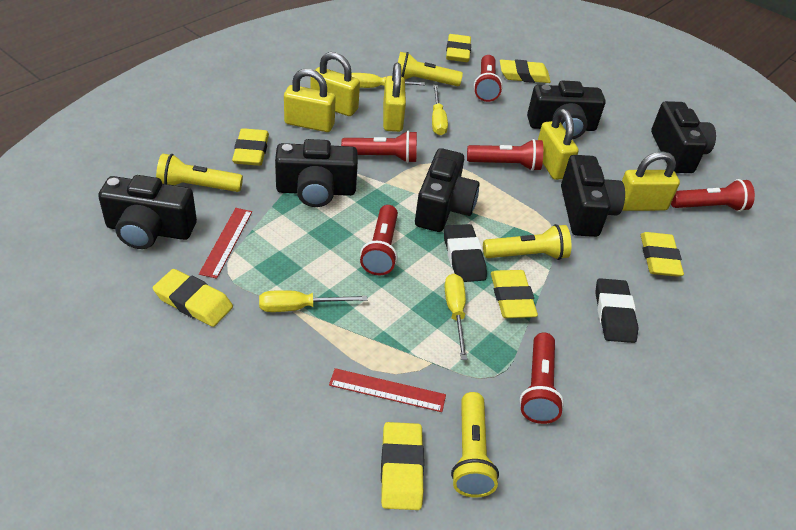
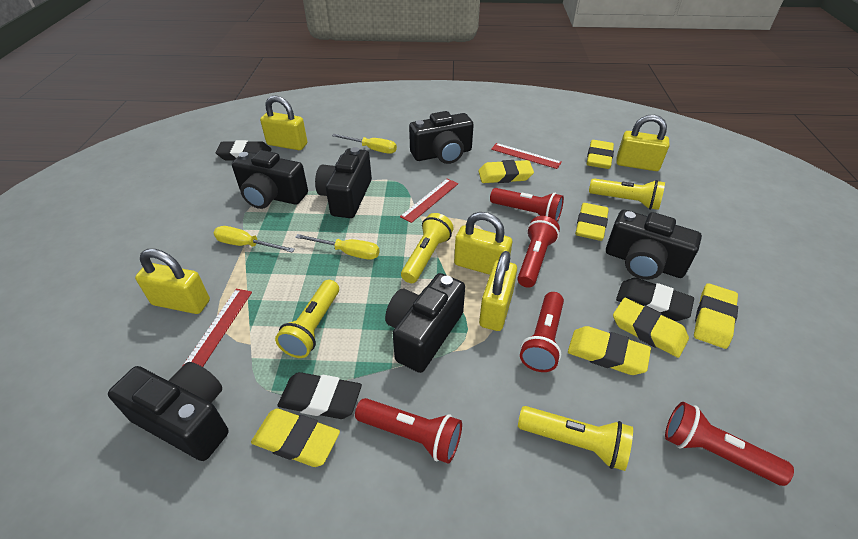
black eraser: 2 -> 3
red flashlight: 6 -> 5
red ruler: 2 -> 3
yellow screwdriver: 4 -> 3

